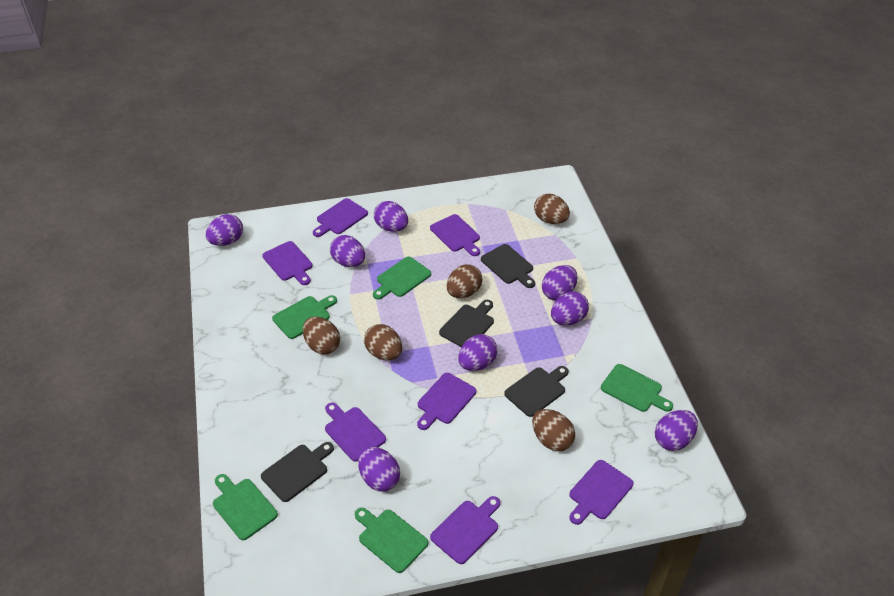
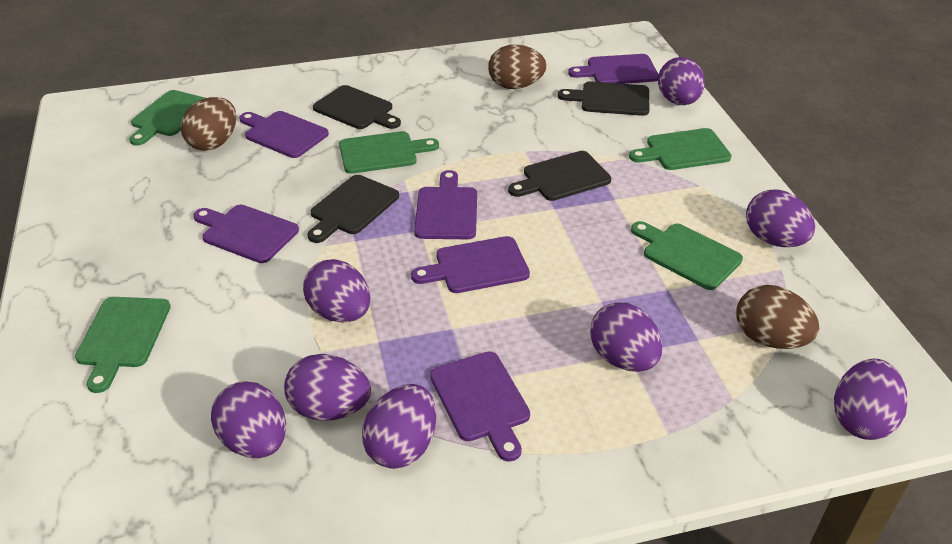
brown egg: 5 -> 3
purple cutting board: 7 -> 6

